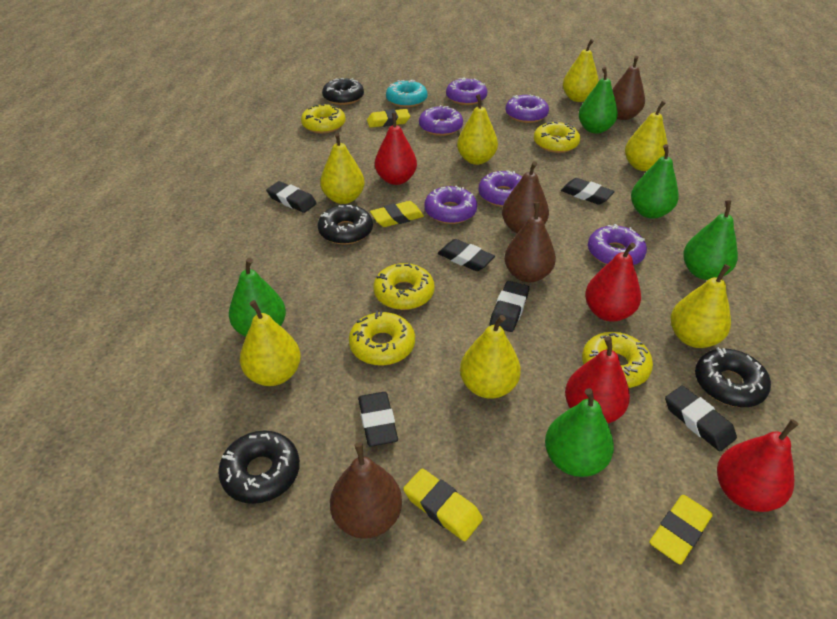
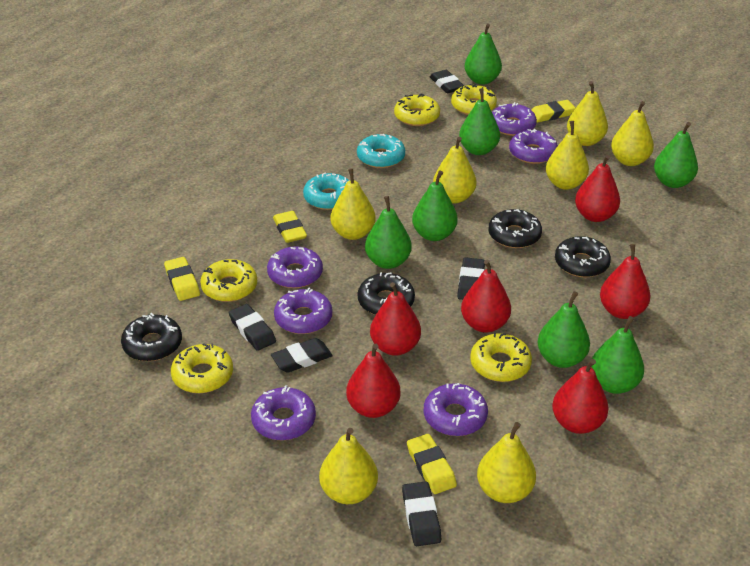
black eraser: 6 -> 5
brown pear: 4 -> 0
green pear: 5 -> 7
red pear: 4 -> 6
turquoise donut: 1 -> 2

